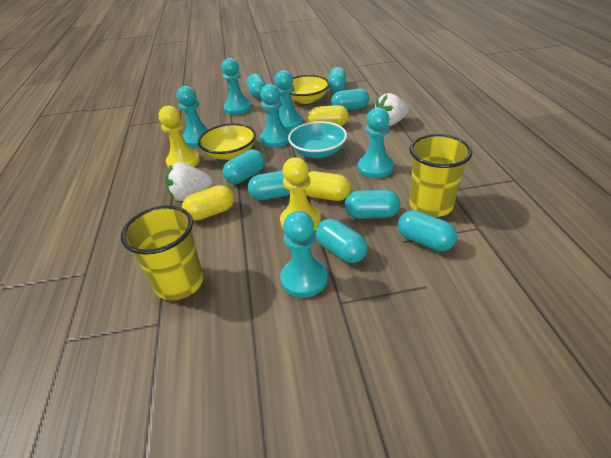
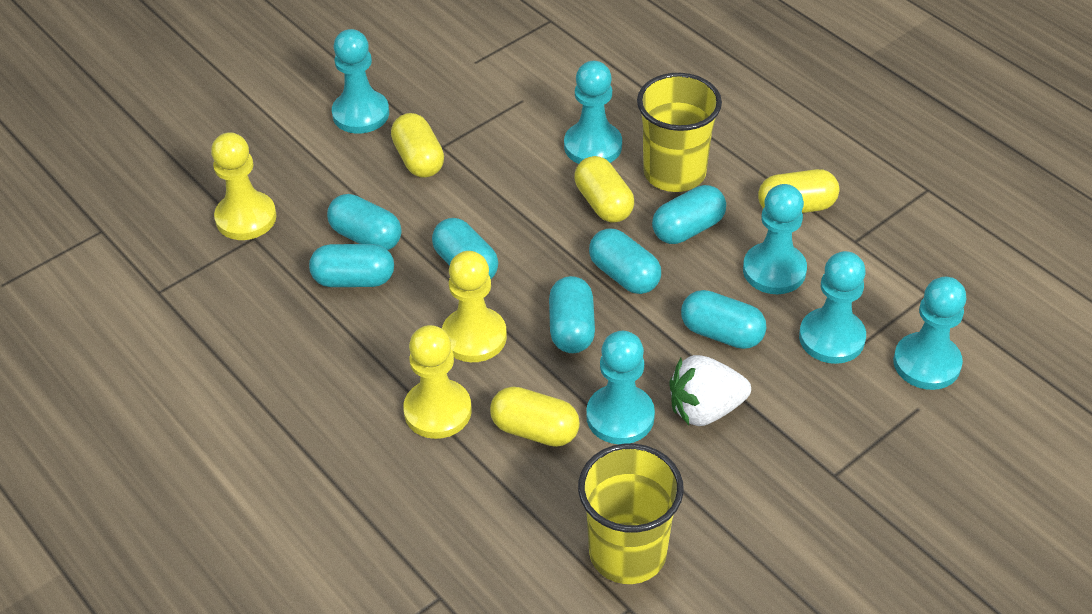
turquoise bowl: 1 -> 0
turquoise capsule: 8 -> 7
white strawberry: 2 -> 1
yellow bowl: 2 -> 0
yellow capsule: 3 -> 4
yellow pawn: 2 -> 3

